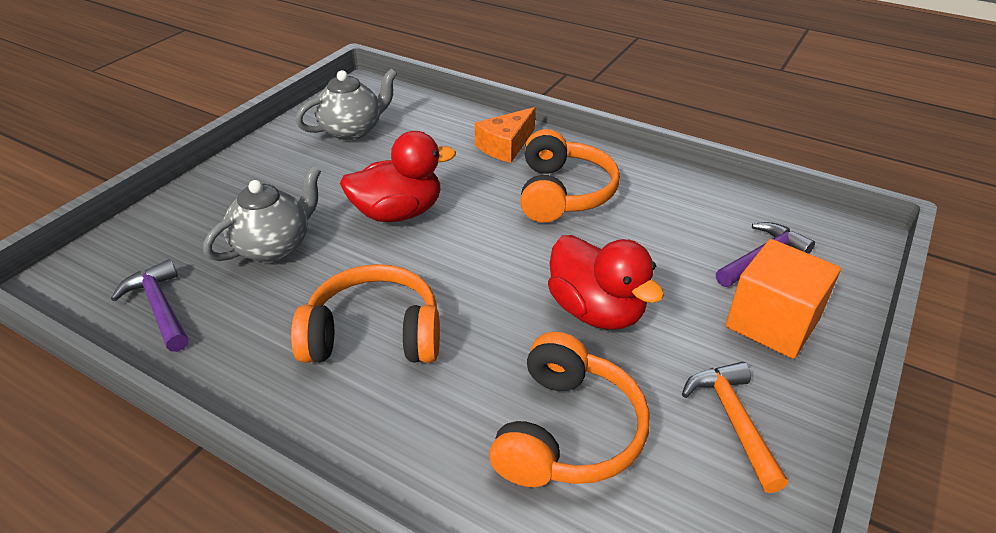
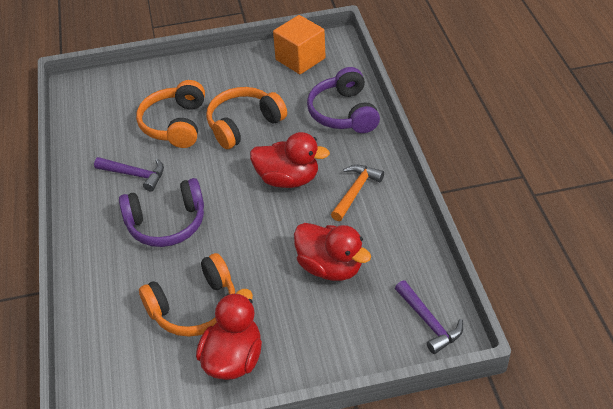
grey teapot: 2 -> 0
orange cheese: 1 -> 0
purple headphones: 0 -> 2
red duck: 2 -> 3

